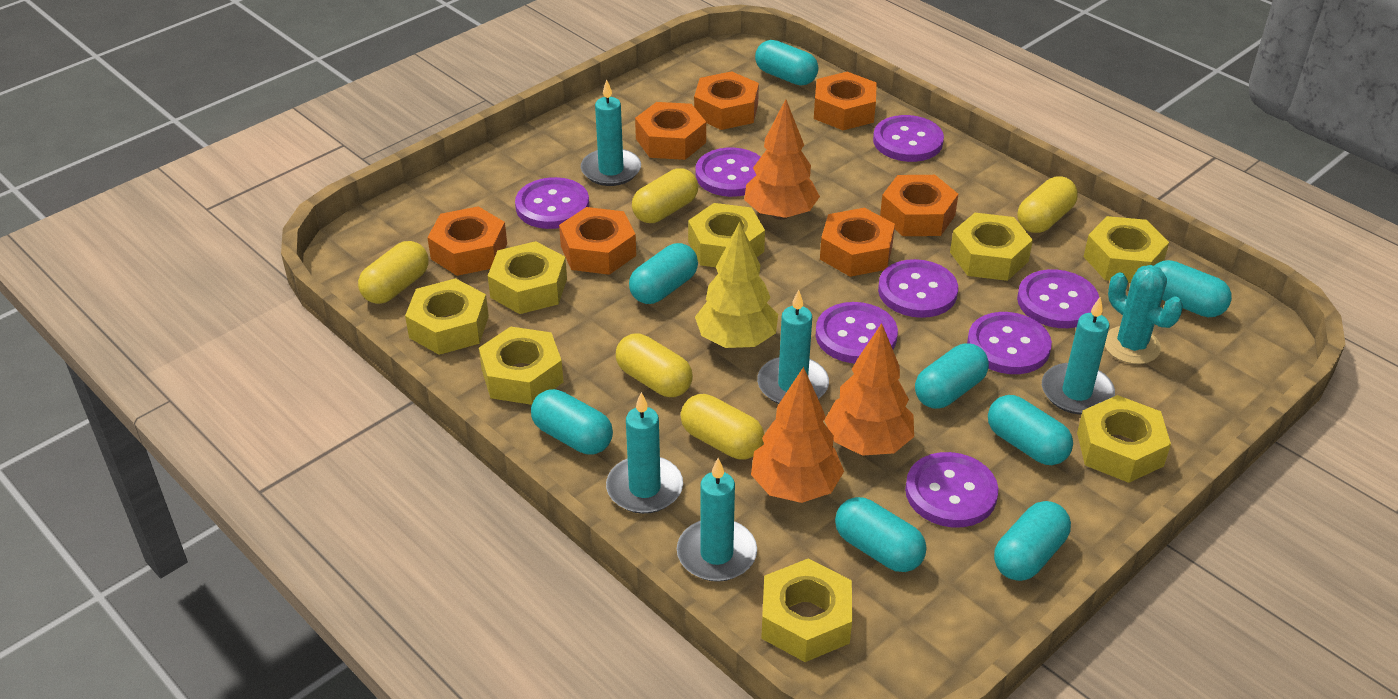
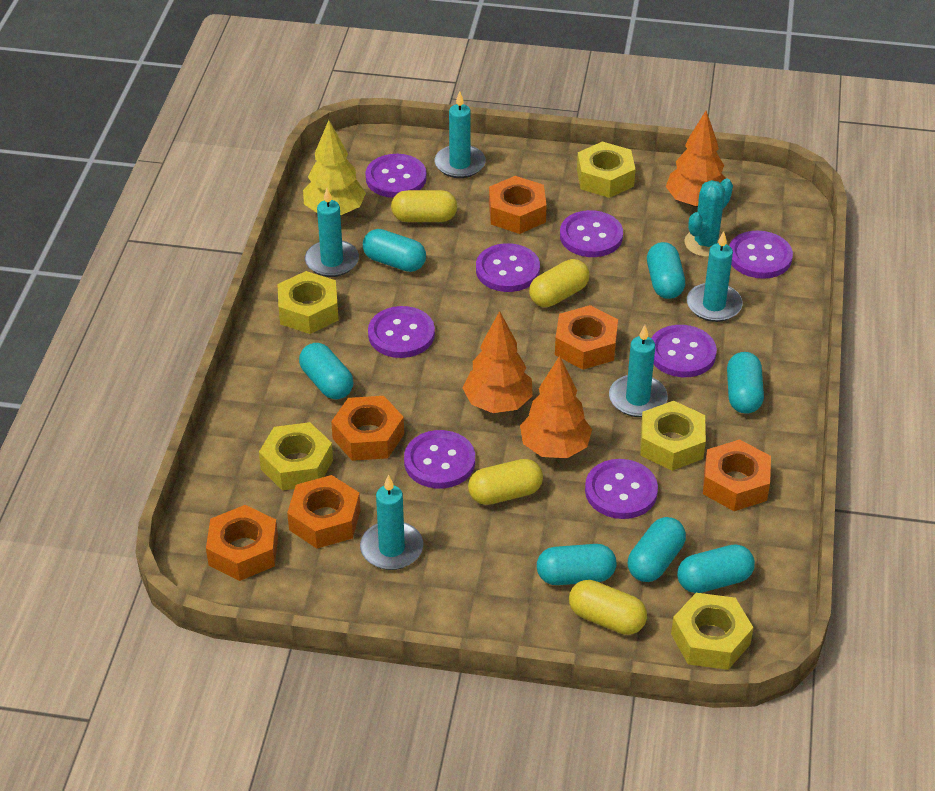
orange nut: 7 -> 6
turquoise capsule: 8 -> 7
yellow capsule: 5 -> 4
yellow nut: 8 -> 5

